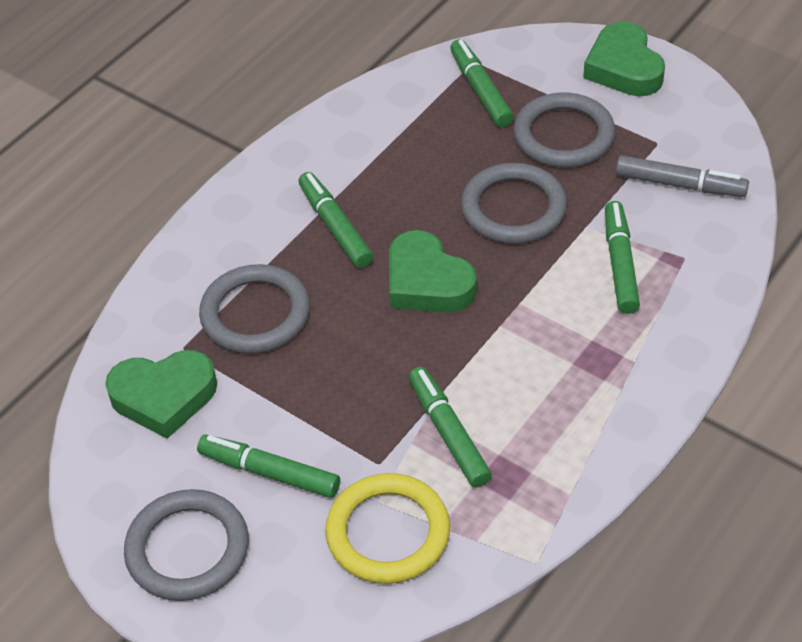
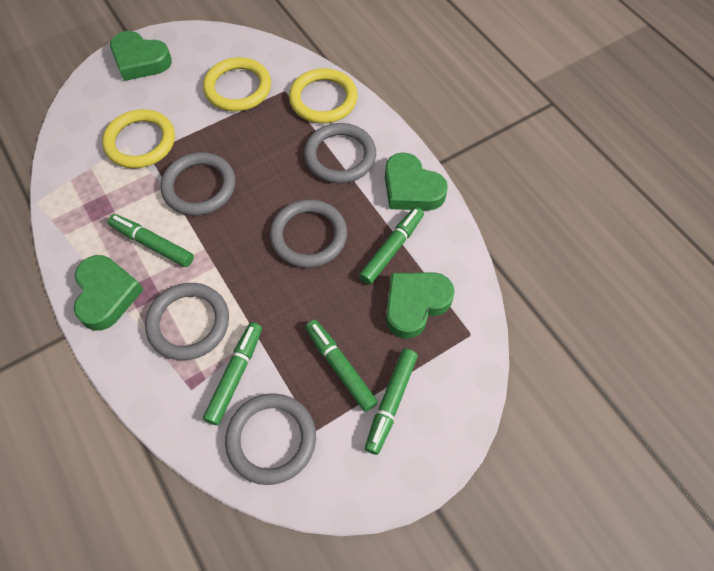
green heart: 3 -> 4
grey marker: 1 -> 0
grey ring: 4 -> 5
yellow ring: 1 -> 3

